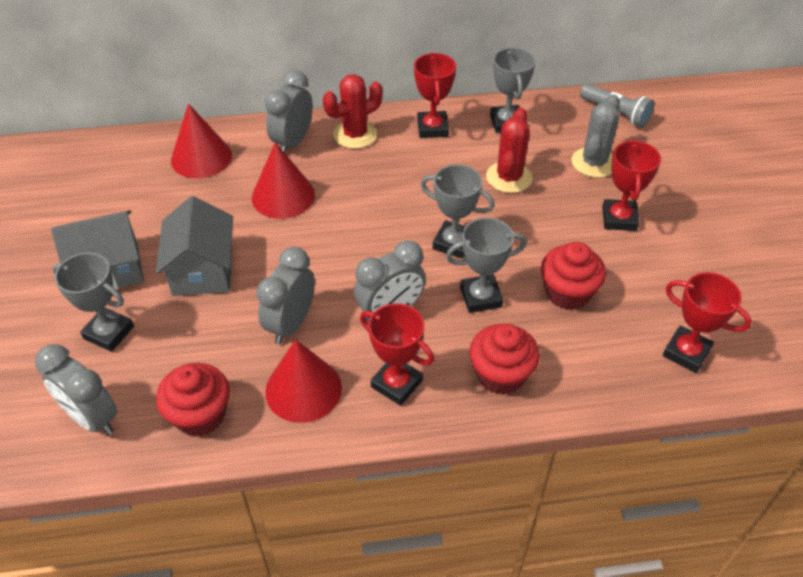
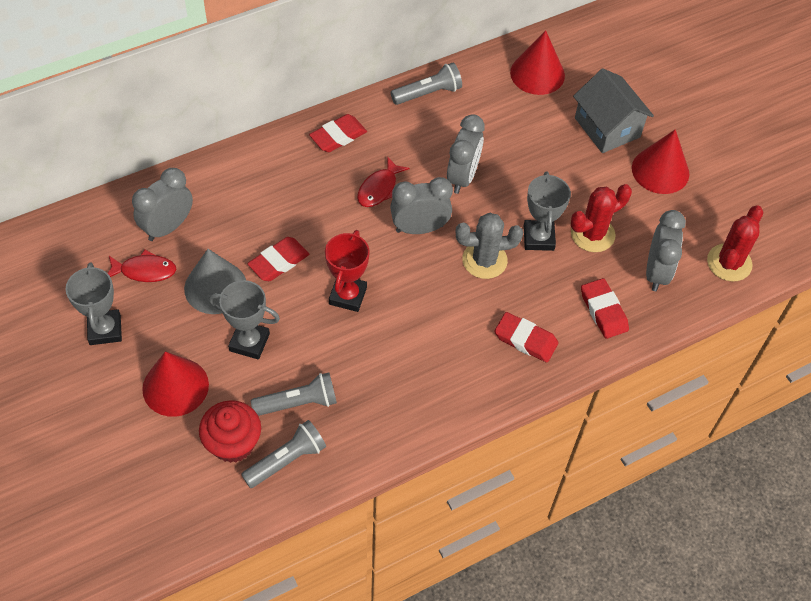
grey cone: 0 -> 1
grey flashlight: 1 -> 3
grey house: 2 -> 1
grey trophy: 4 -> 3
red cupcake: 3 -> 1
red eraser: 0 -> 4
red fish: 0 -> 2
red trophy: 4 -> 1

